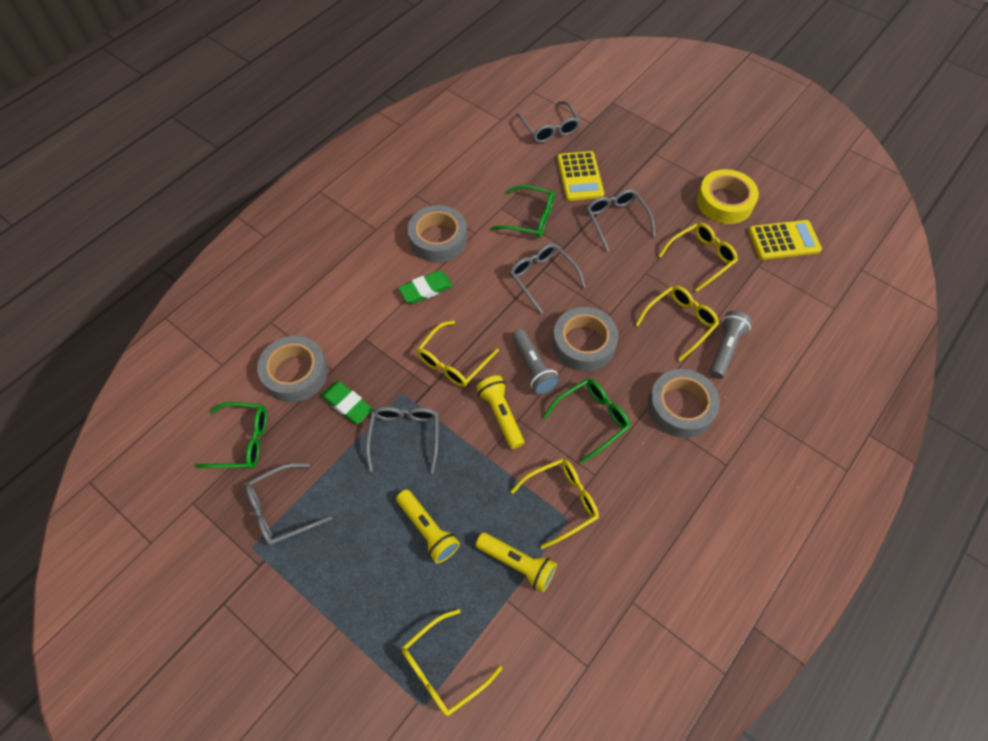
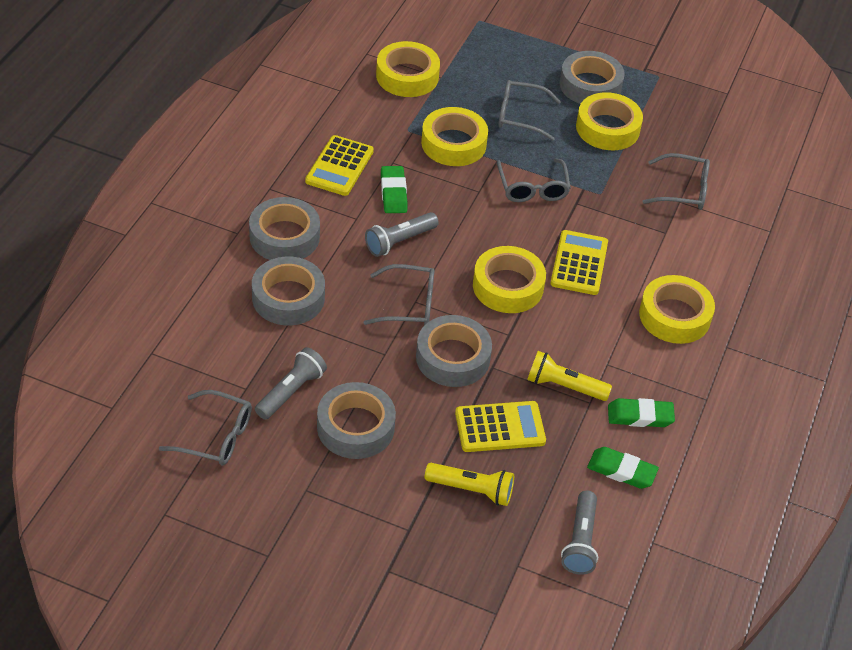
green eraser: 2 -> 3
green glasses: 3 -> 0
grey flashlight: 2 -> 3
grey tape: 4 -> 5
yellow calculator: 2 -> 3
yellow flashlight: 3 -> 2
yellow glasses: 5 -> 0
yellow tape: 1 -> 5

